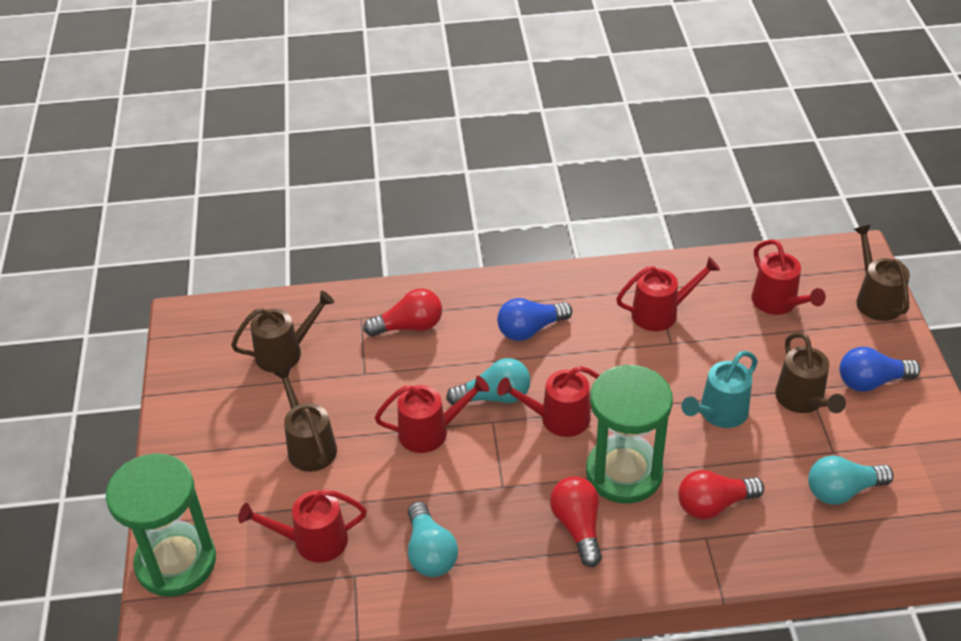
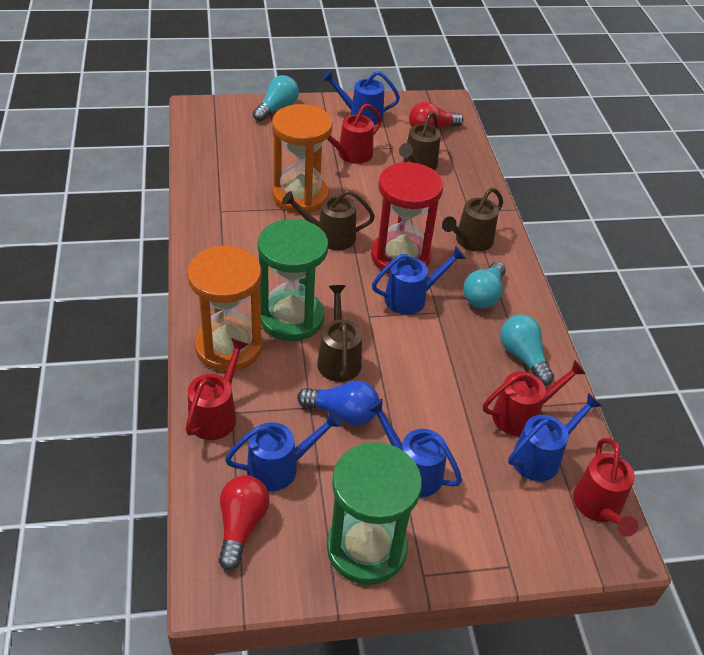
blue light bulb: 2 -> 1
blue watering can: 0 -> 5
orange hourglass: 0 -> 2
red hourglass: 0 -> 1
red light bulb: 3 -> 2
red watering can: 5 -> 4
turquoise watering can: 1 -> 0

